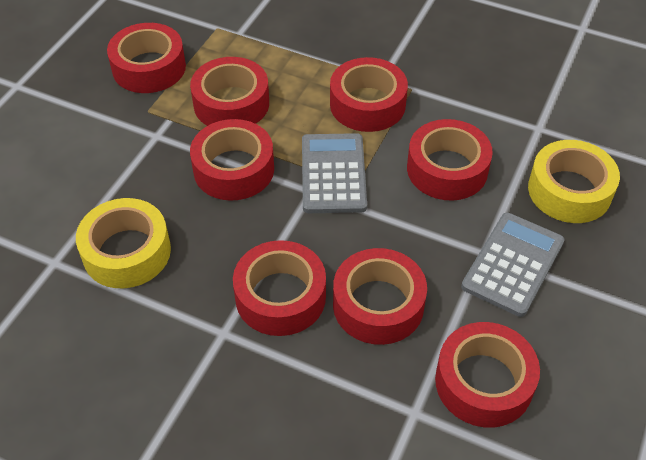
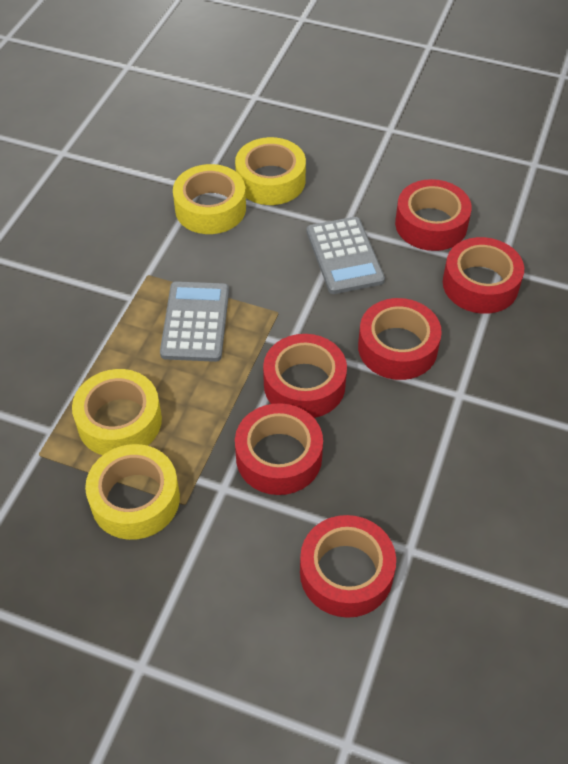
red tape: 8 -> 6
yellow tape: 2 -> 4

